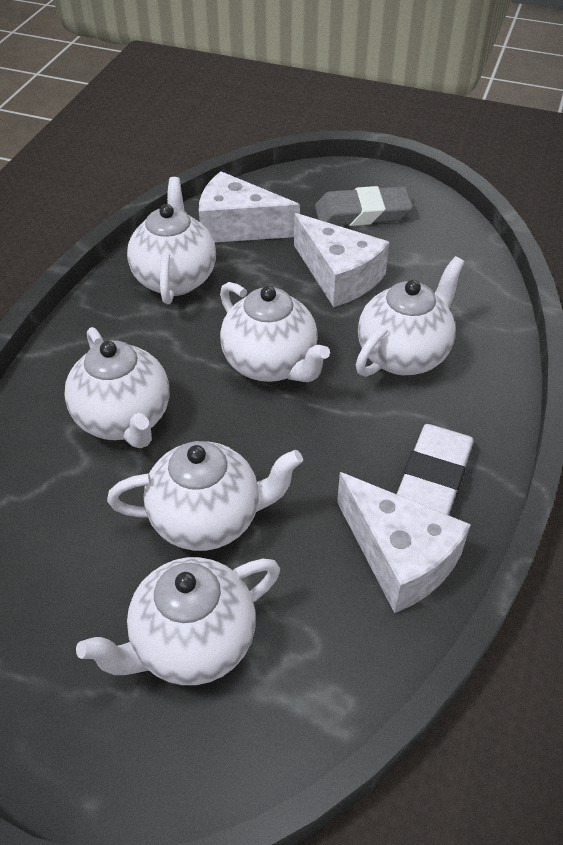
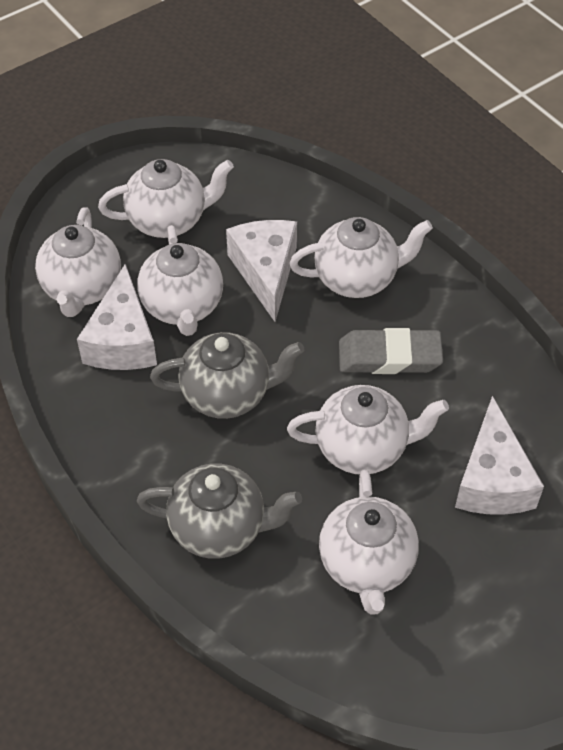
grey teapot: 0 -> 2
white eraser: 1 -> 0

